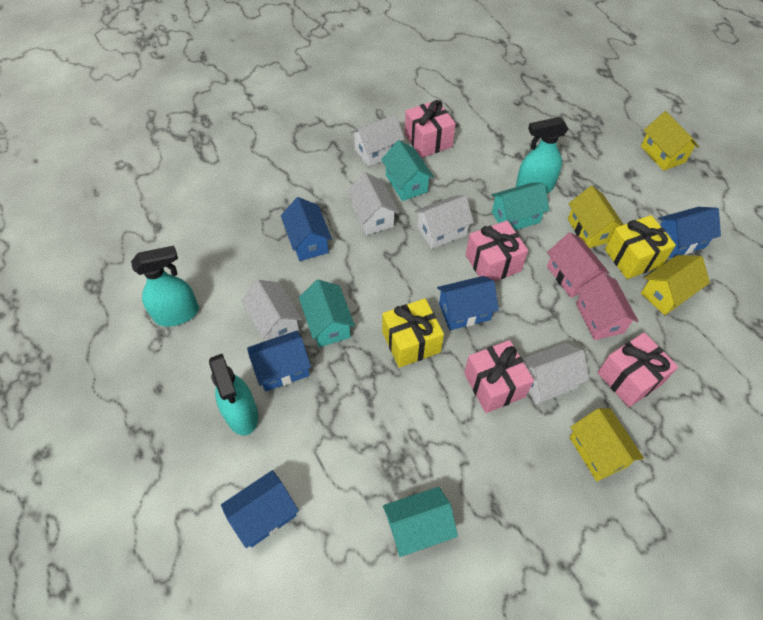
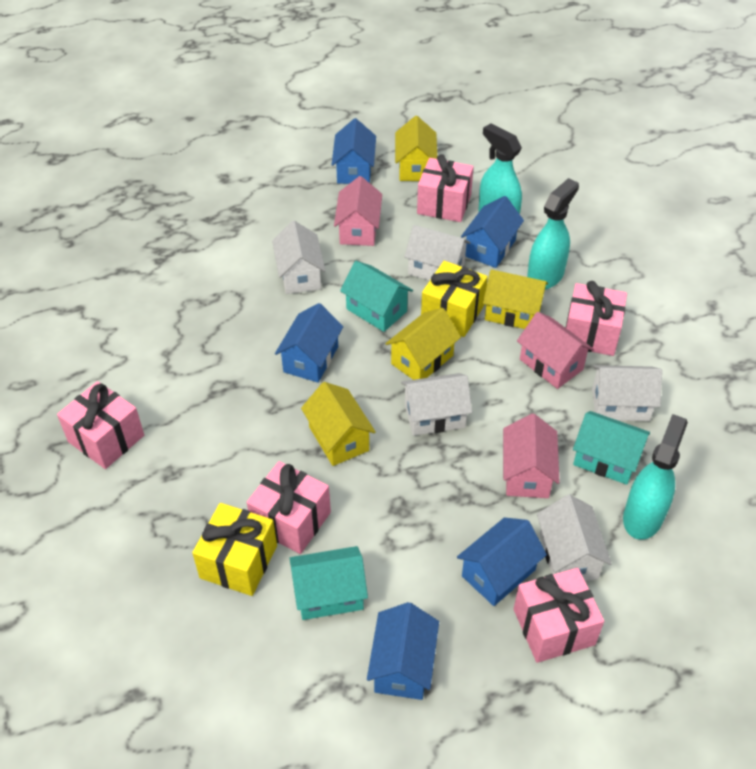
pink gift: 4 -> 5
pink house: 2 -> 3
turquoise house: 4 -> 3

